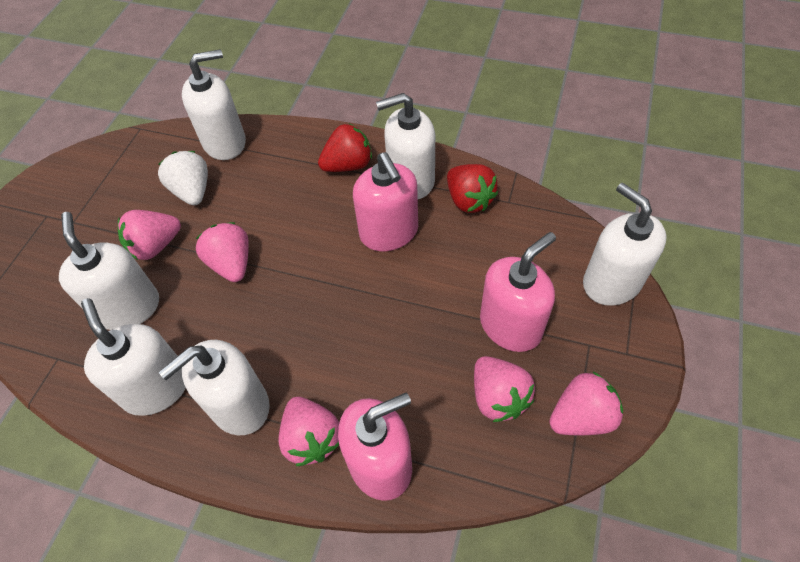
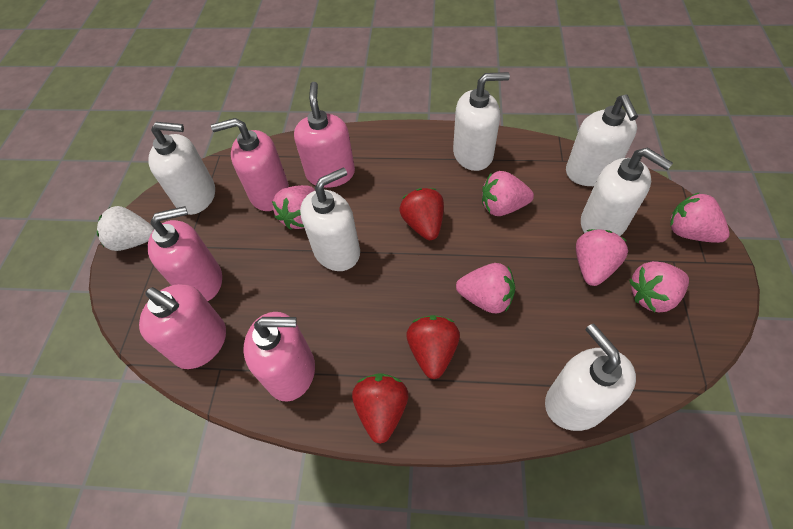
pink soap dispenser: 3 -> 5
pink strawberry: 5 -> 6
red strawberry: 2 -> 3

